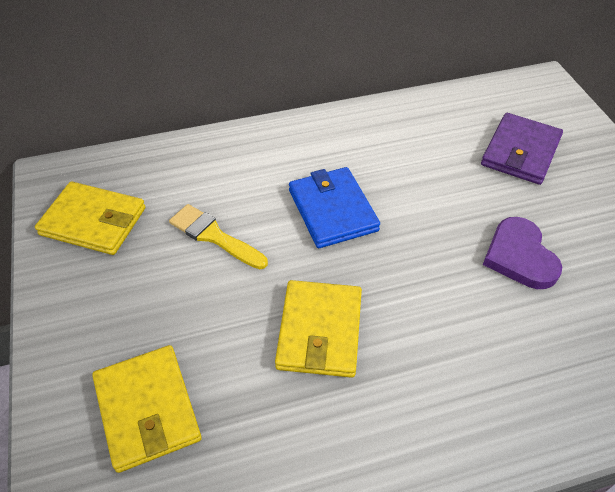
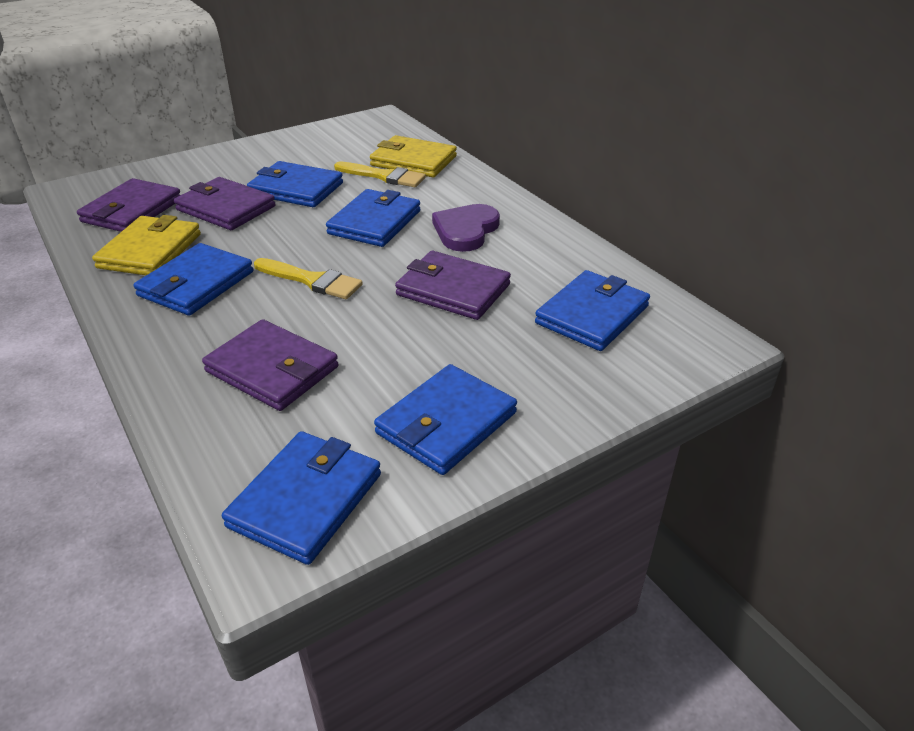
blue wallet: 1 -> 6
purple wallet: 1 -> 4
yellow brush: 1 -> 2
yellow wallet: 3 -> 2

